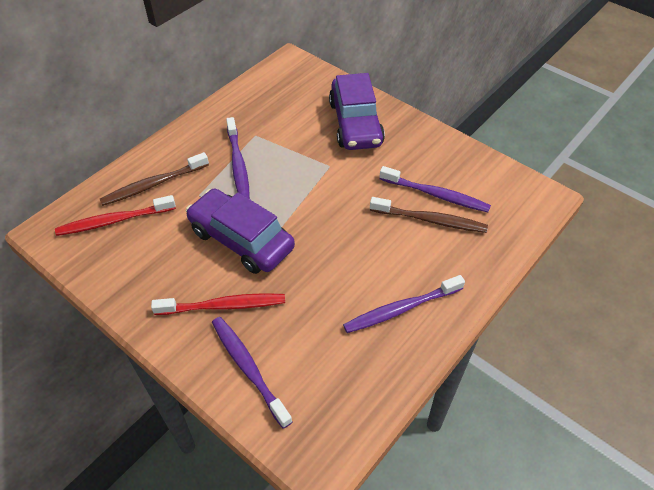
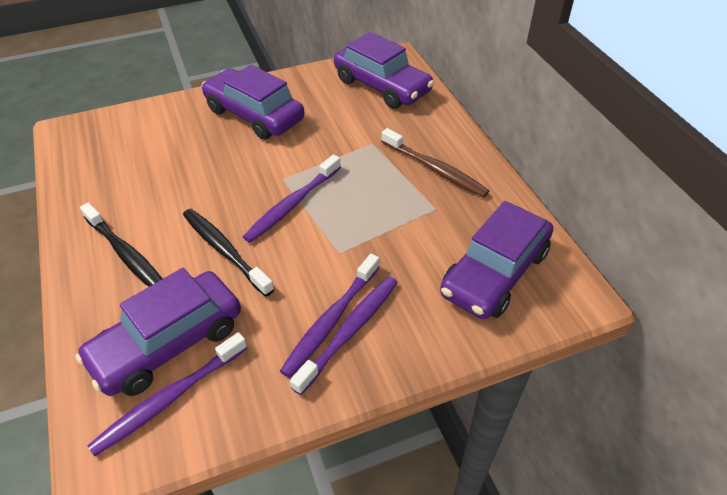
black toothbrush: 0 -> 2
brown toothbrush: 2 -> 1
purple car: 2 -> 4
red toothbrush: 2 -> 0

